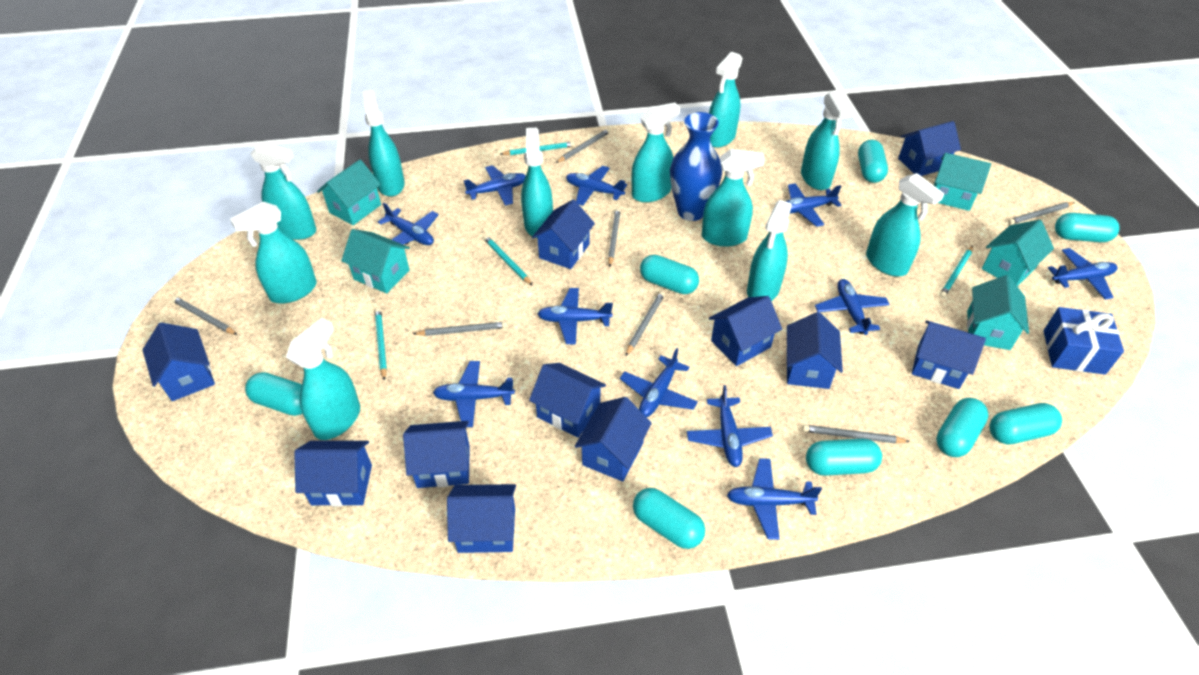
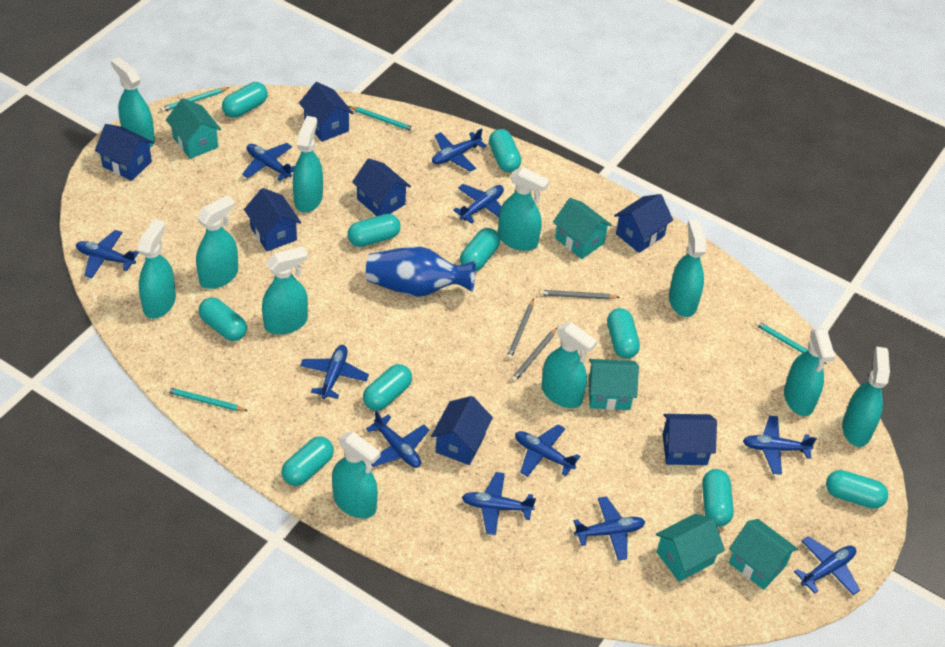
blue gift: 1 -> 0
blue house: 11 -> 7
grey pencil: 7 -> 3
turquoise capsule: 8 -> 10

